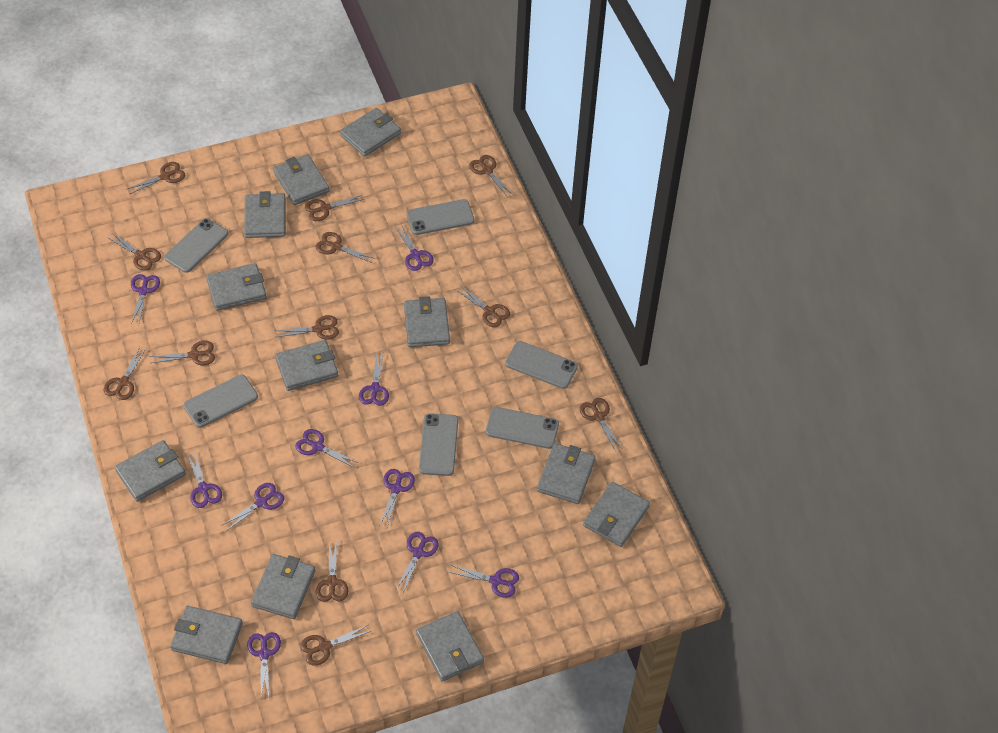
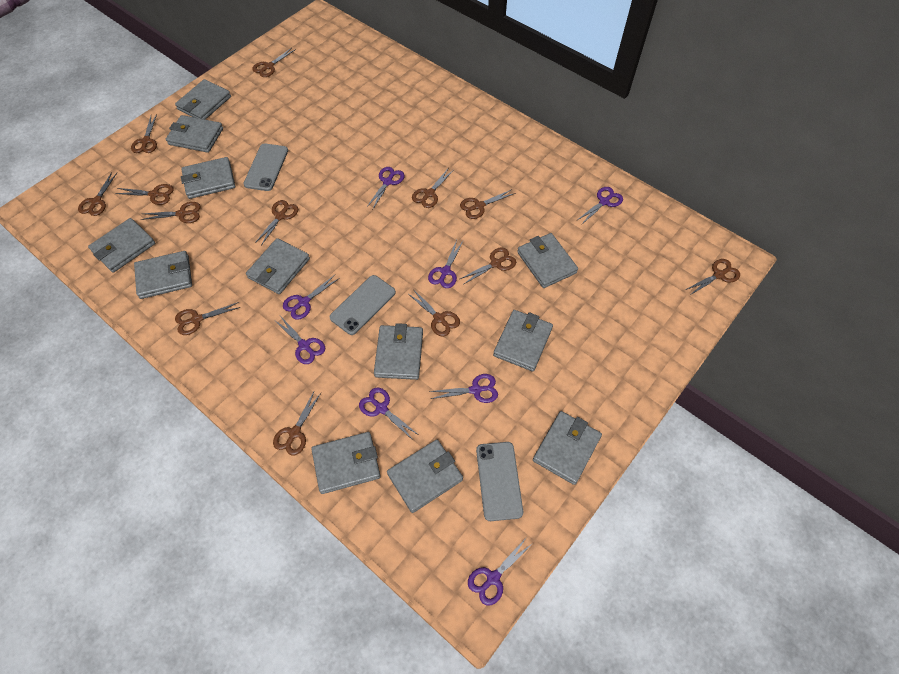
brown scissors: 12 -> 13
grey phone: 6 -> 3
purple scissors: 10 -> 8

